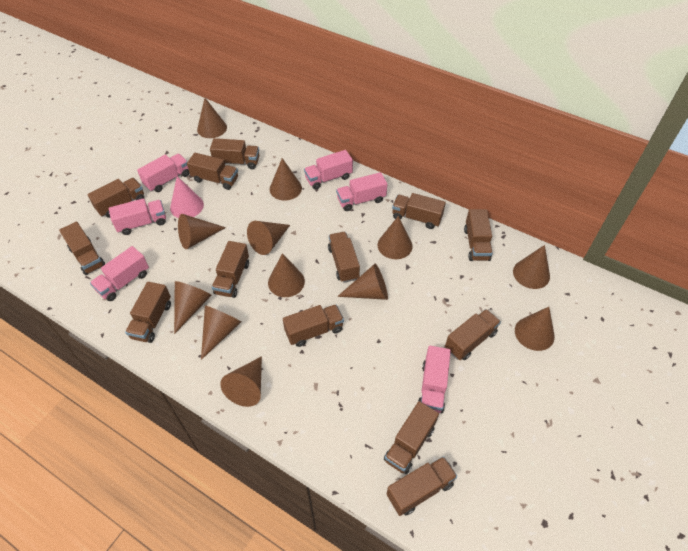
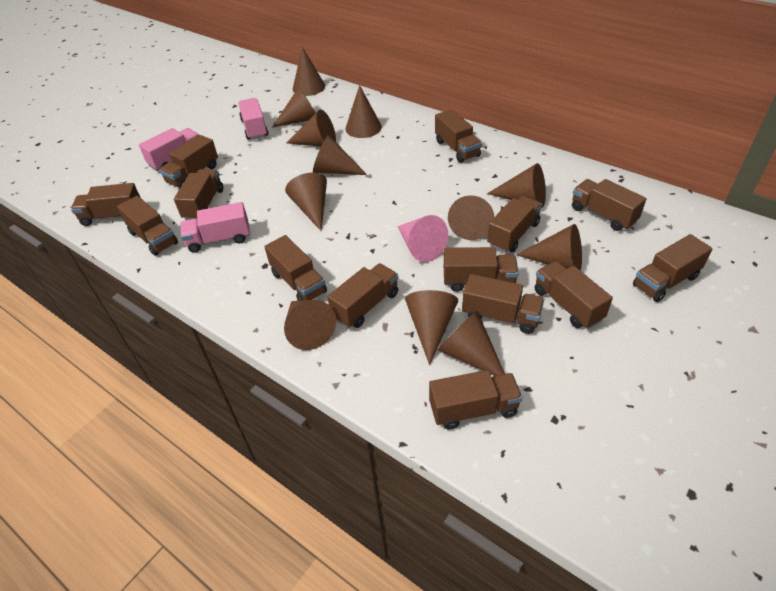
brown truck: 13 -> 14
pink truck: 6 -> 3

